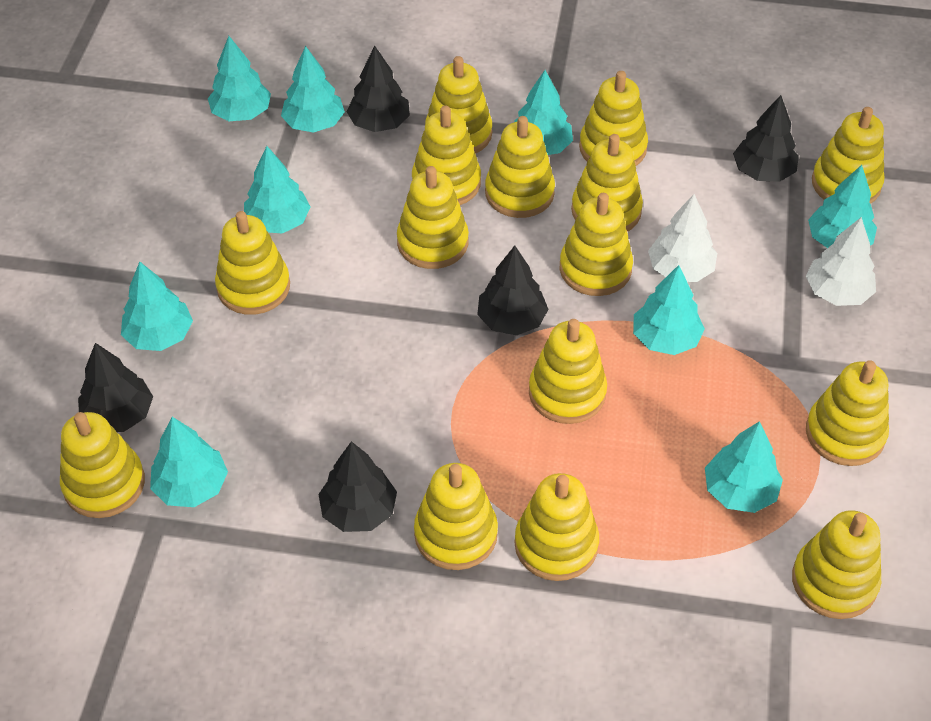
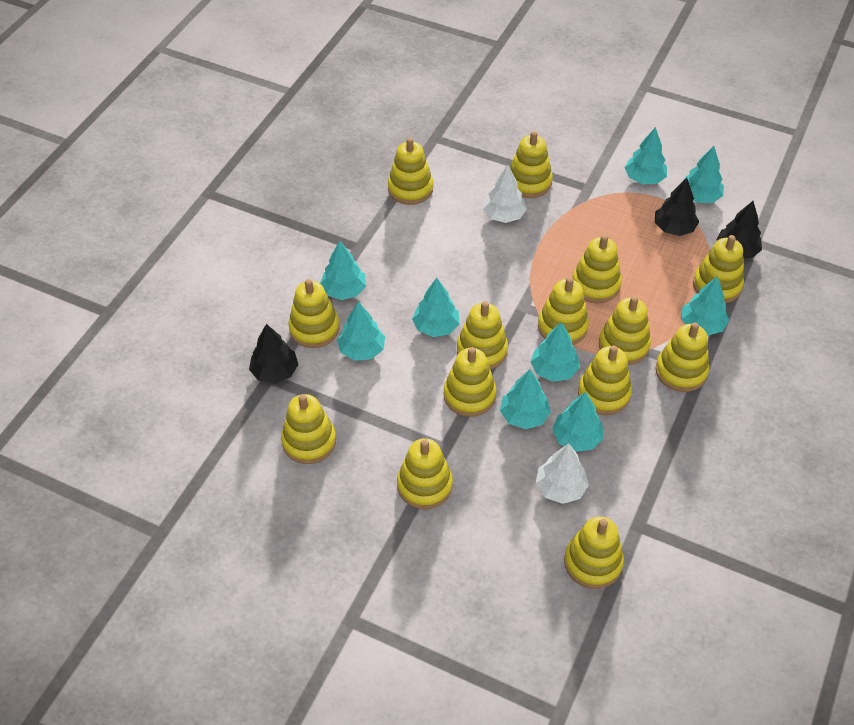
black tree: 5 -> 3
yellow stacking toy: 15 -> 14

